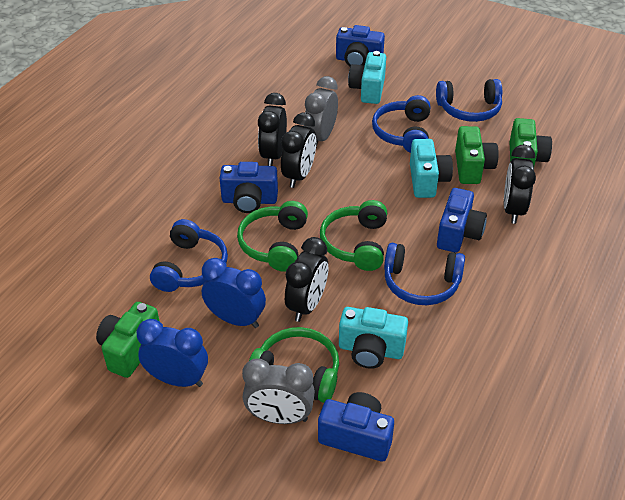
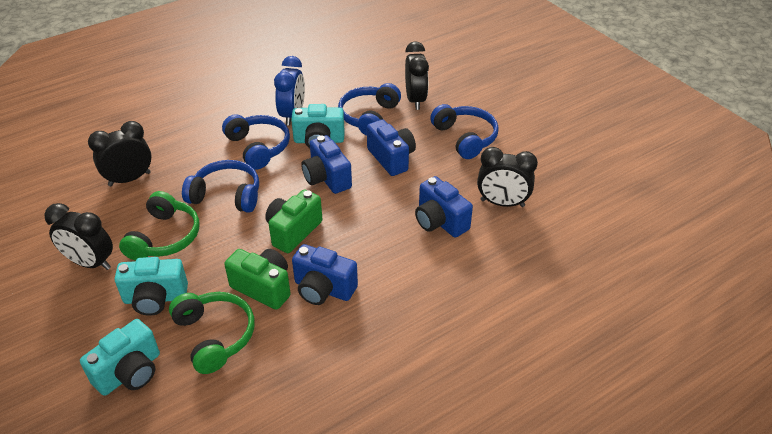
blue clock: 2 -> 1
green camera: 3 -> 2
green headphones: 3 -> 2
grey clock: 2 -> 0

